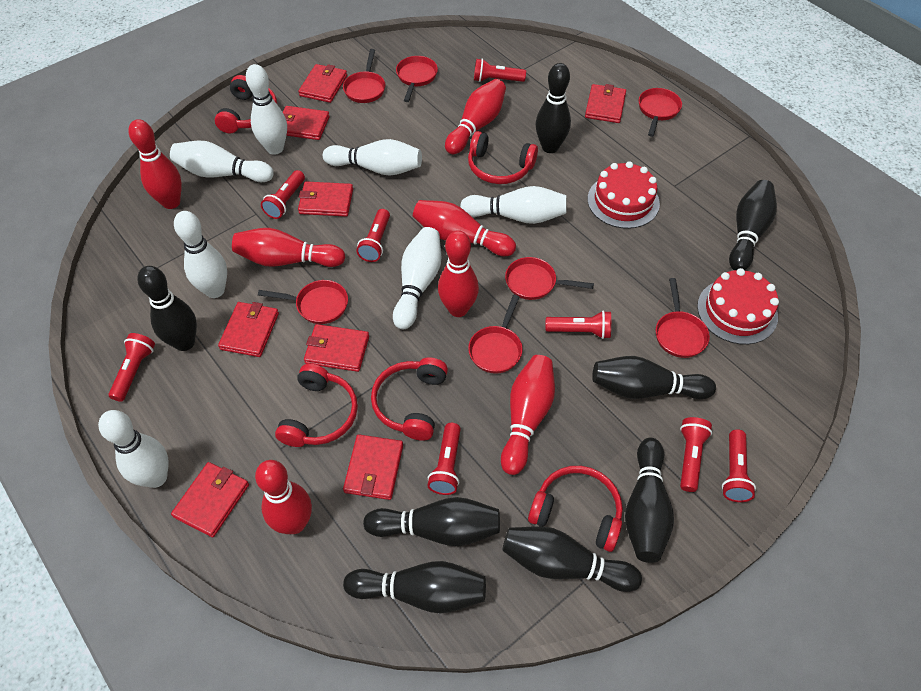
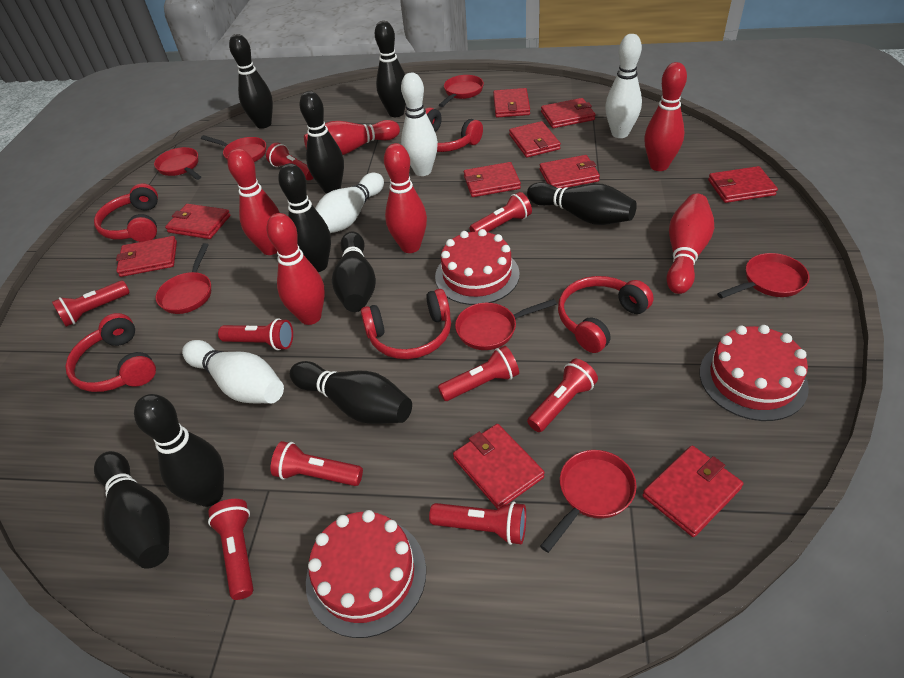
black bowling pin: 8 -> 9
red bowling pin: 7 -> 6
red cake: 2 -> 3
red flashlight: 8 -> 9
red wallet: 8 -> 10
white bowling pin: 7 -> 4

